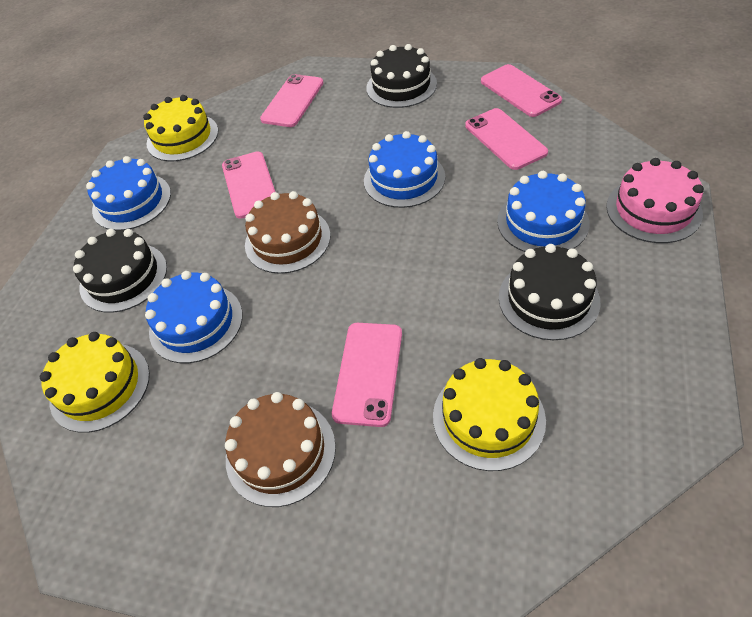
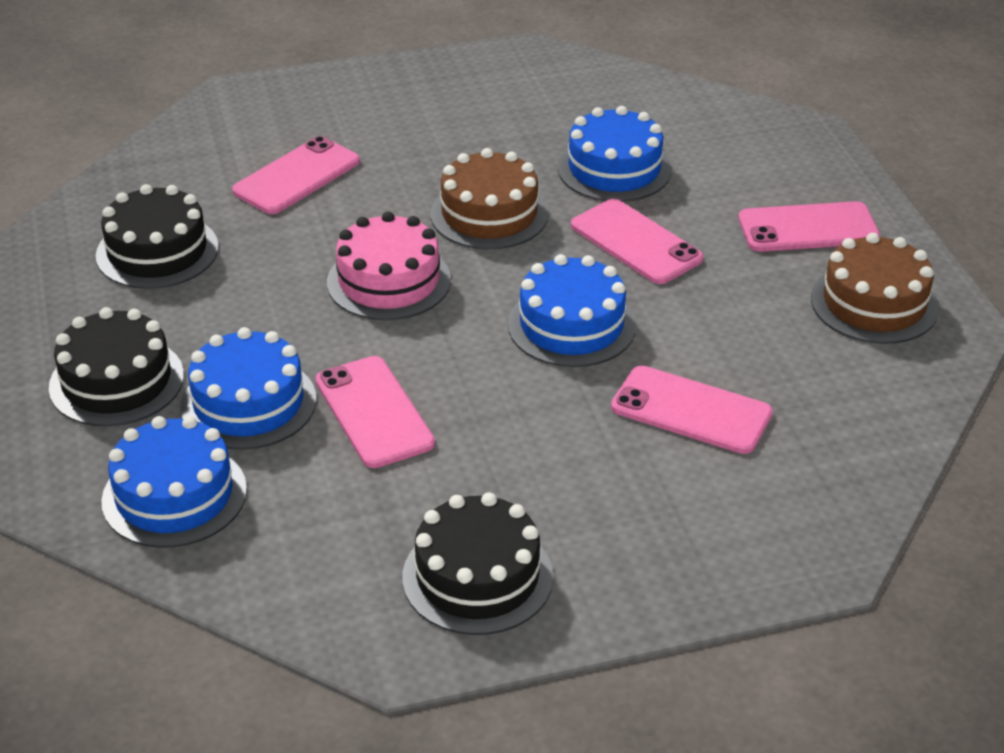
yellow cake: 3 -> 0

